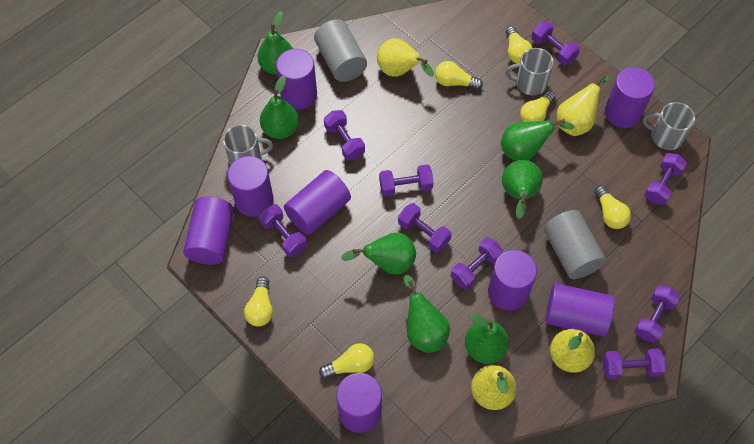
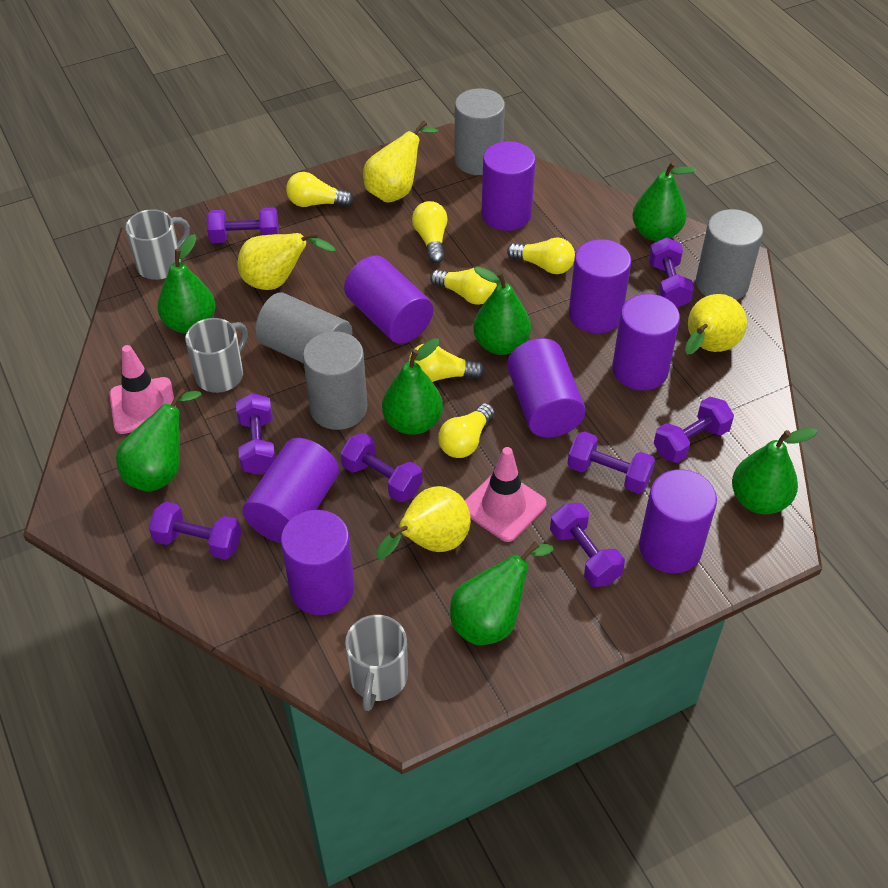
grey cylinder: 2 -> 4
pink traffic cone: 0 -> 2
purple dumbbell: 9 -> 8

